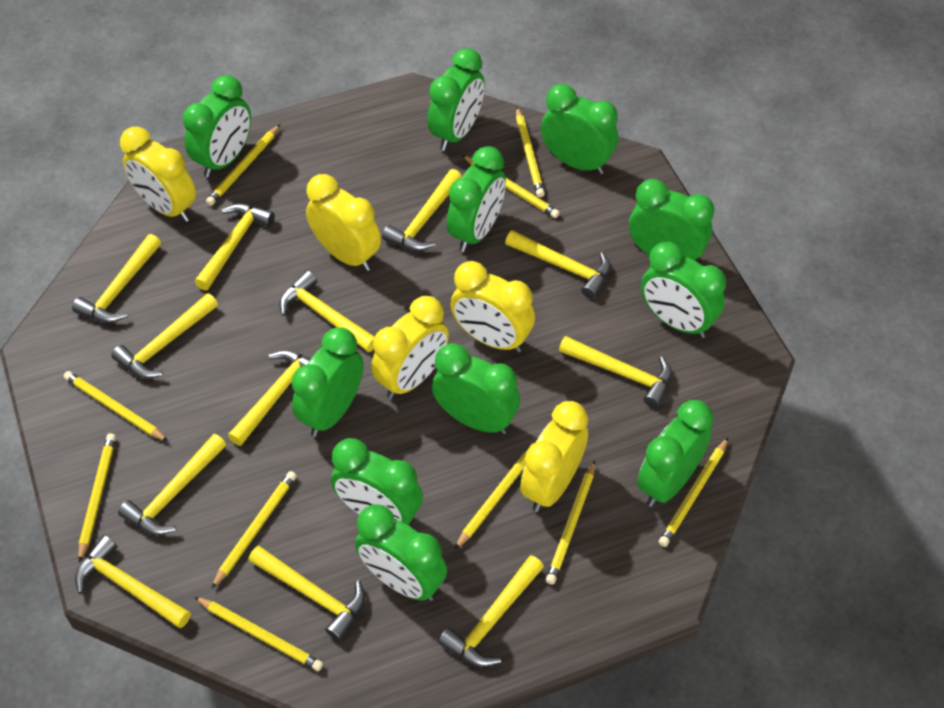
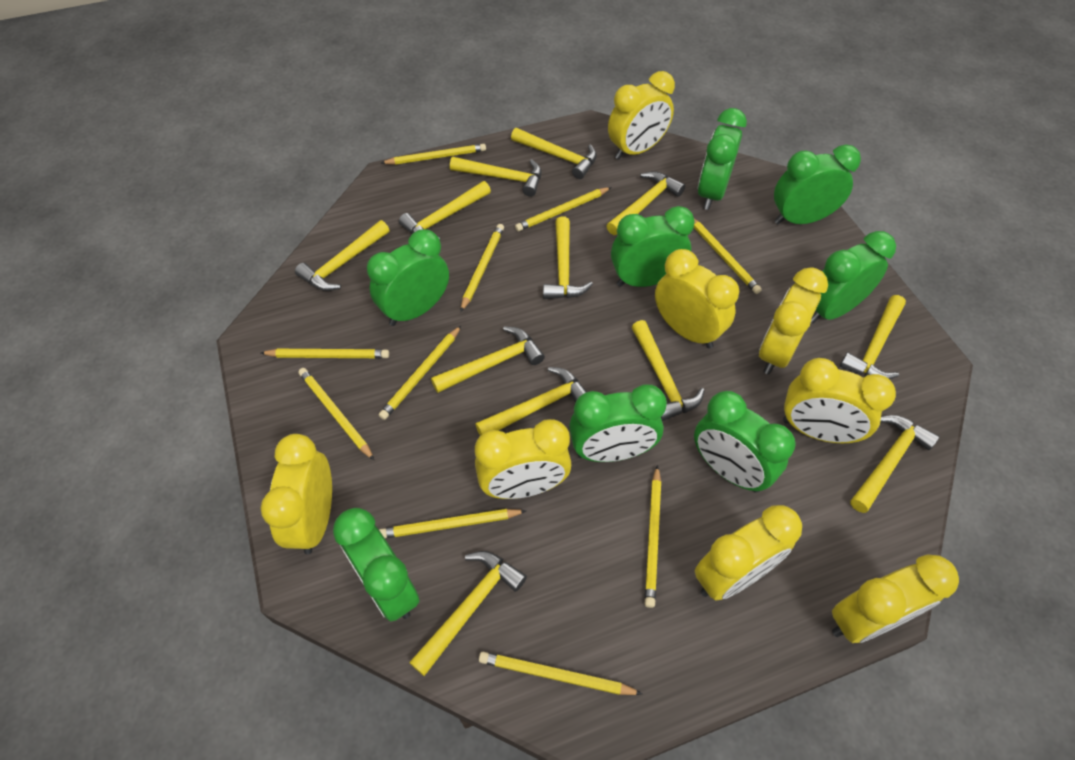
green clock: 11 -> 8
yellow clock: 5 -> 8

